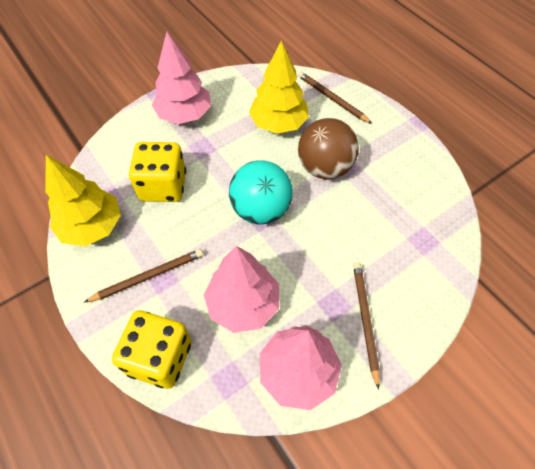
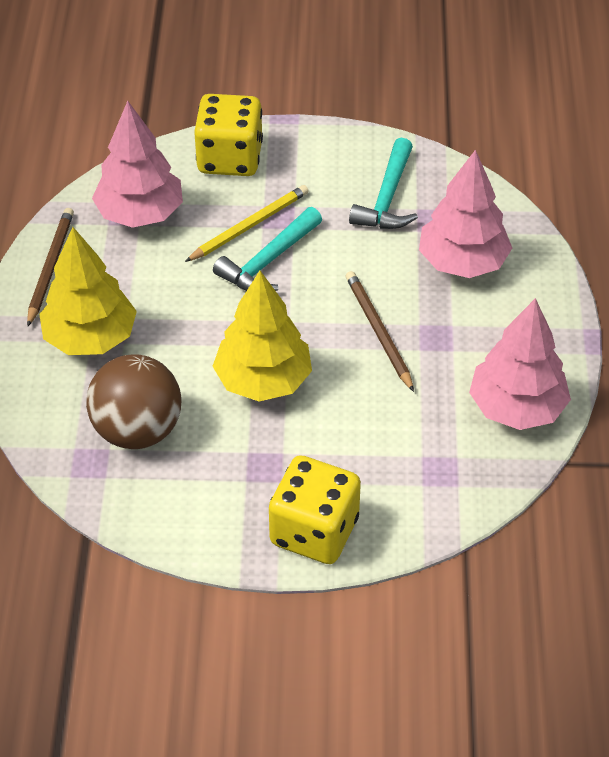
brown pencil: 3 -> 2
turquoise ball: 1 -> 0
turquoise hammer: 0 -> 2
yellow pencil: 0 -> 1

